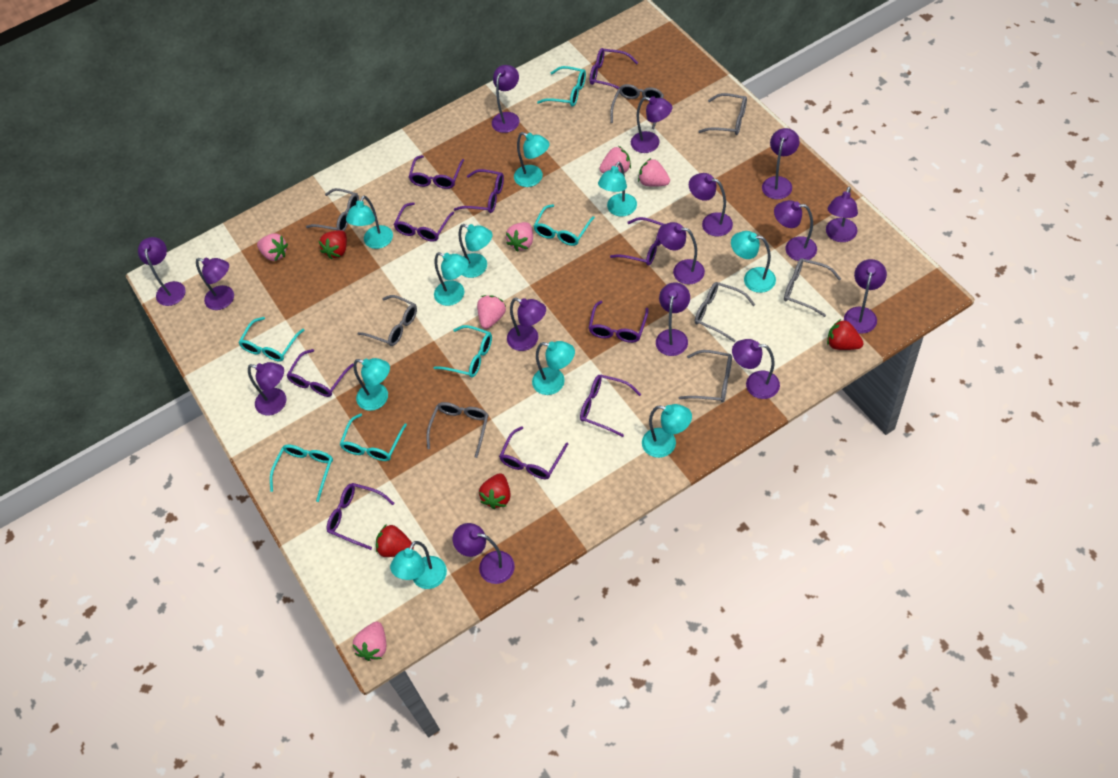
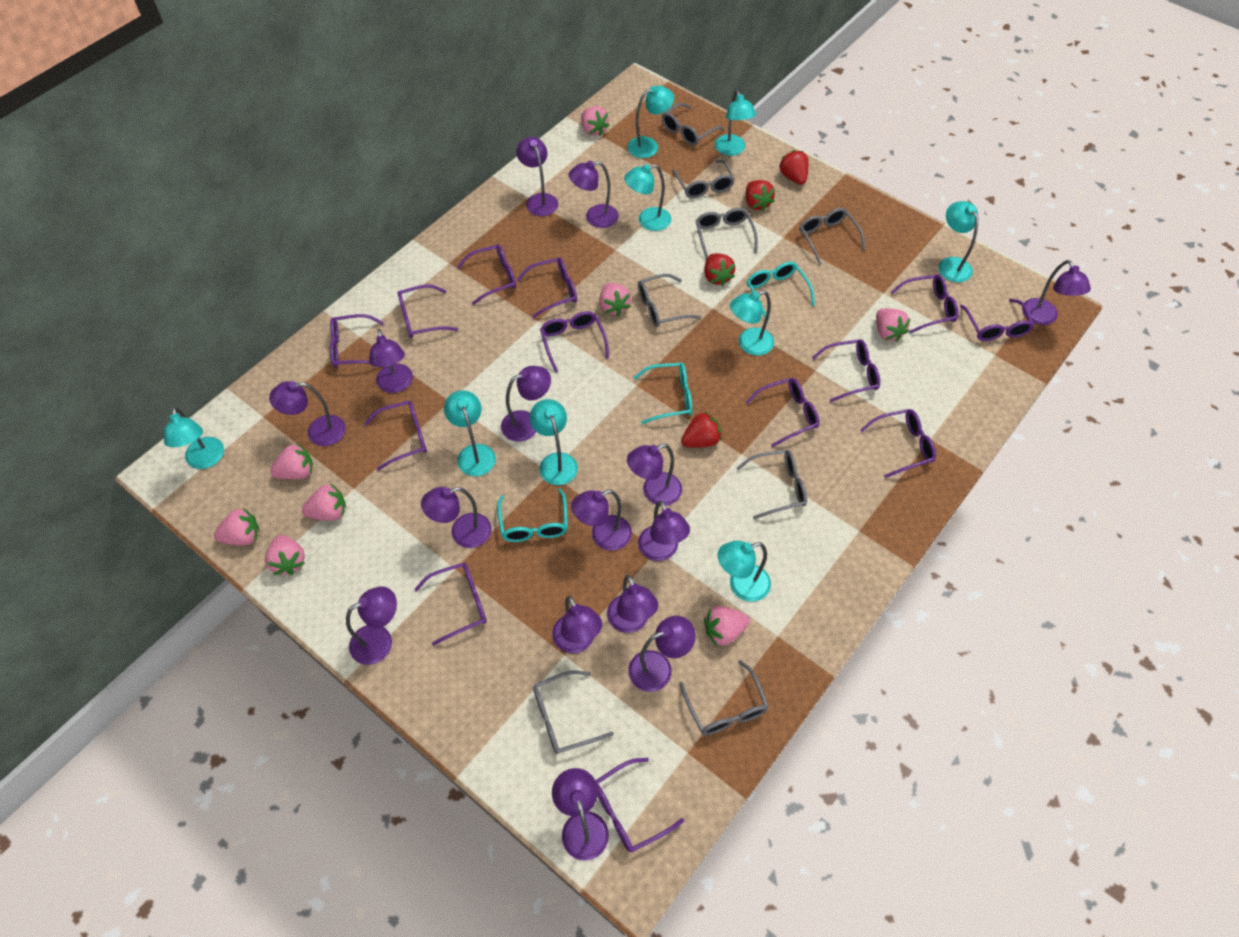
pink strawberry: 6 -> 8
purple glasses: 10 -> 13
turquoise glasses: 6 -> 3
turquoise lamp: 10 -> 9

